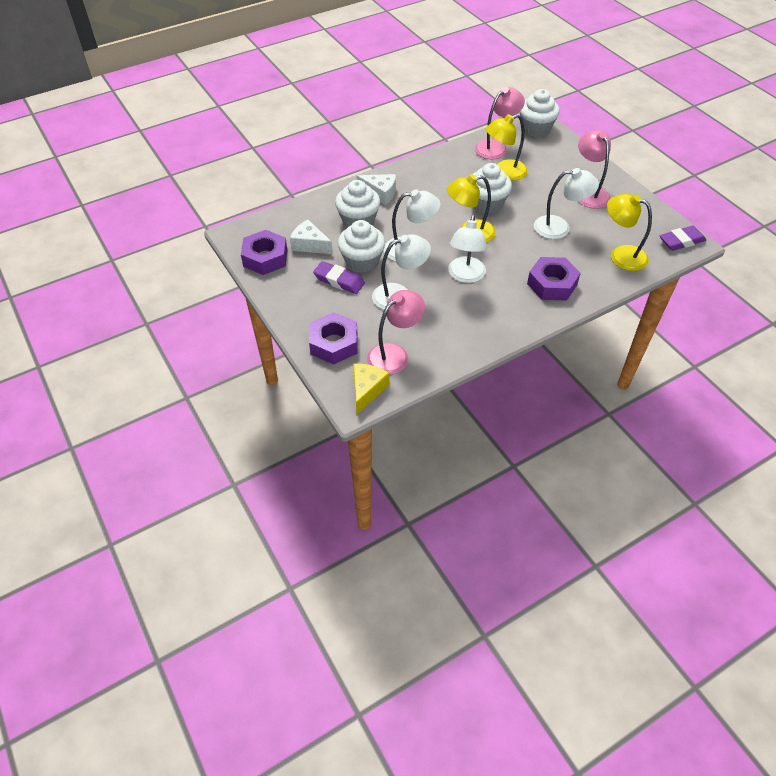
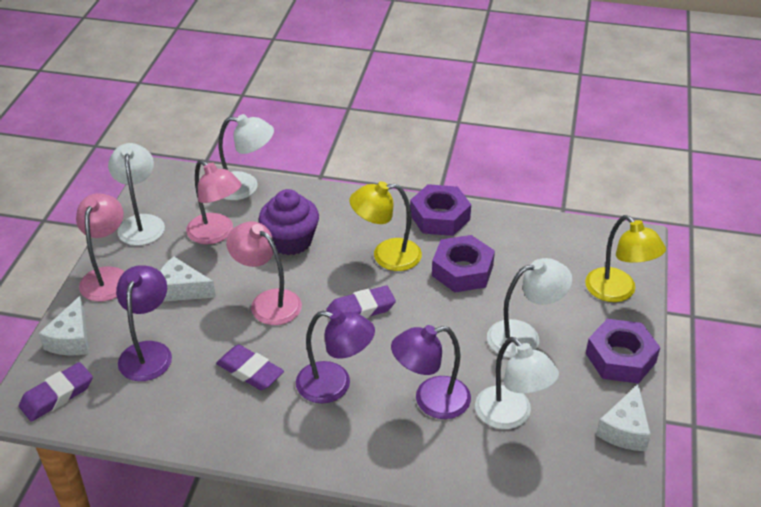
purple cupcake: 0 -> 1
purple eraser: 2 -> 3
purple lamp: 0 -> 3
white cheese: 2 -> 3
white cupcake: 4 -> 0
yellow cheese: 1 -> 0
yellow lamp: 3 -> 2

